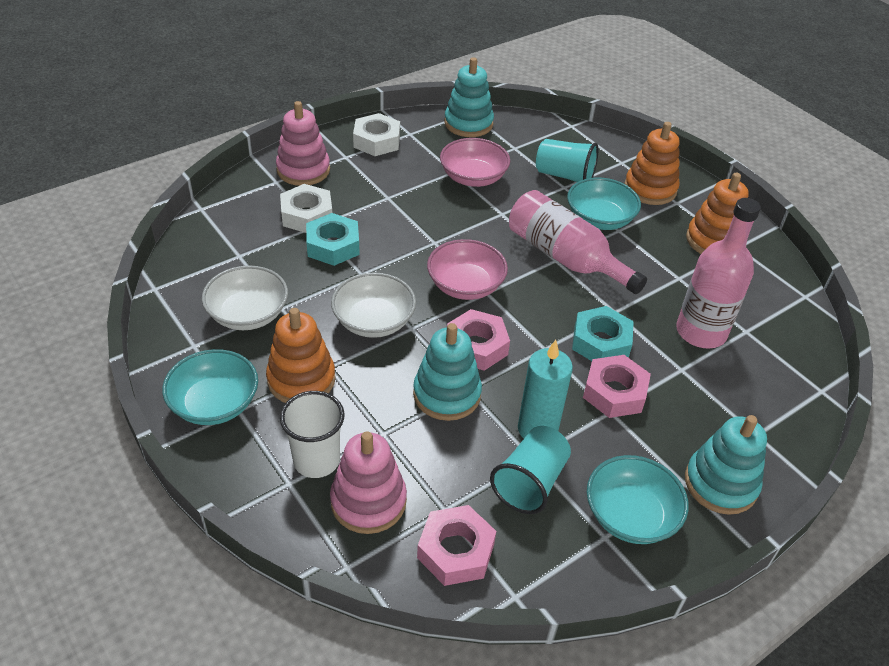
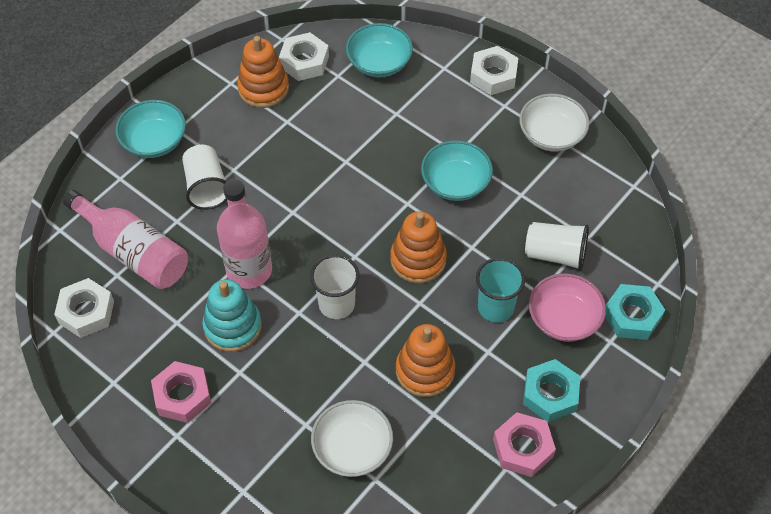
pink bowl: 2 -> 1
pink nut: 3 -> 2
pink stacking toy: 2 -> 0
turquoise candle: 1 -> 0
turquoise cup: 2 -> 1
turquoise stacking toy: 3 -> 1
white cup: 1 -> 3
white nut: 2 -> 3

